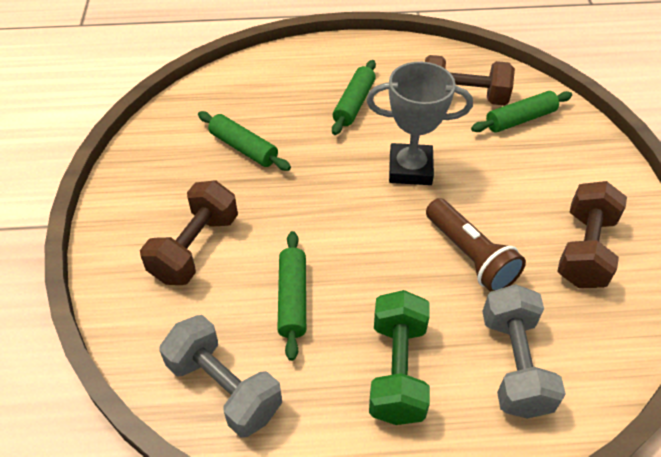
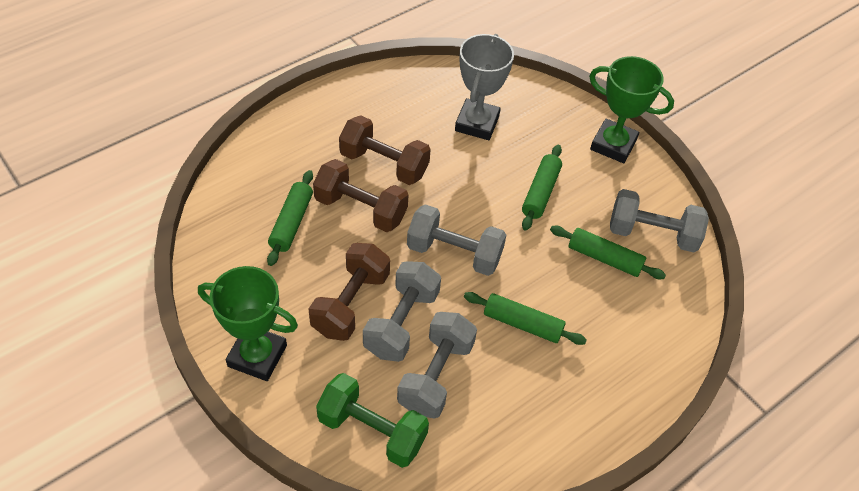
brown flashlight: 1 -> 0
green trophy: 0 -> 2
grey dumbbell: 2 -> 4

